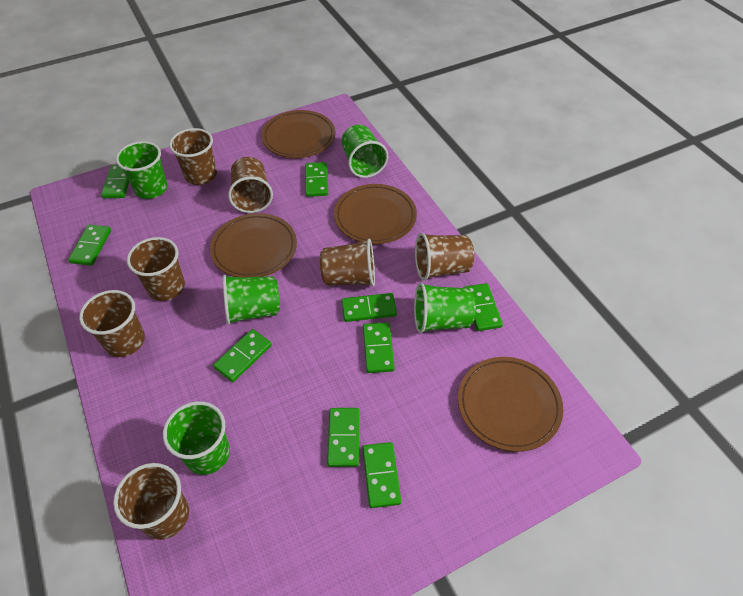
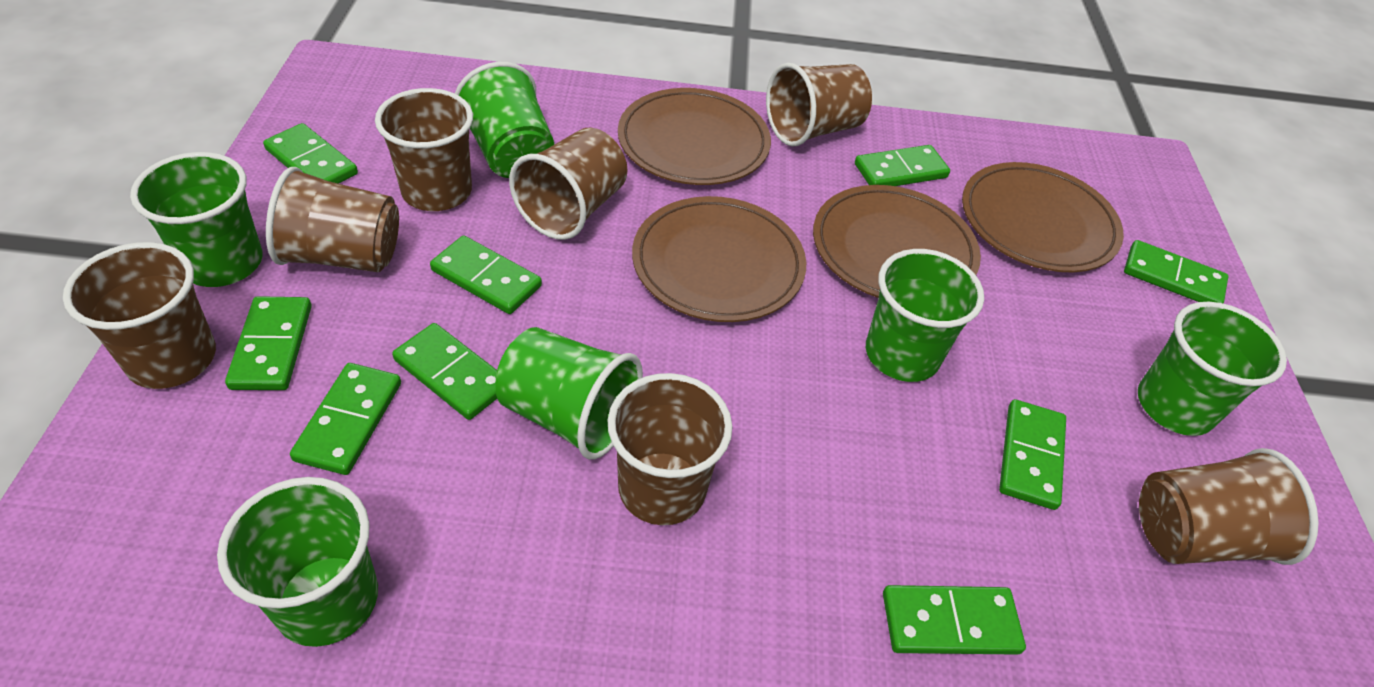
green cup: 5 -> 6

